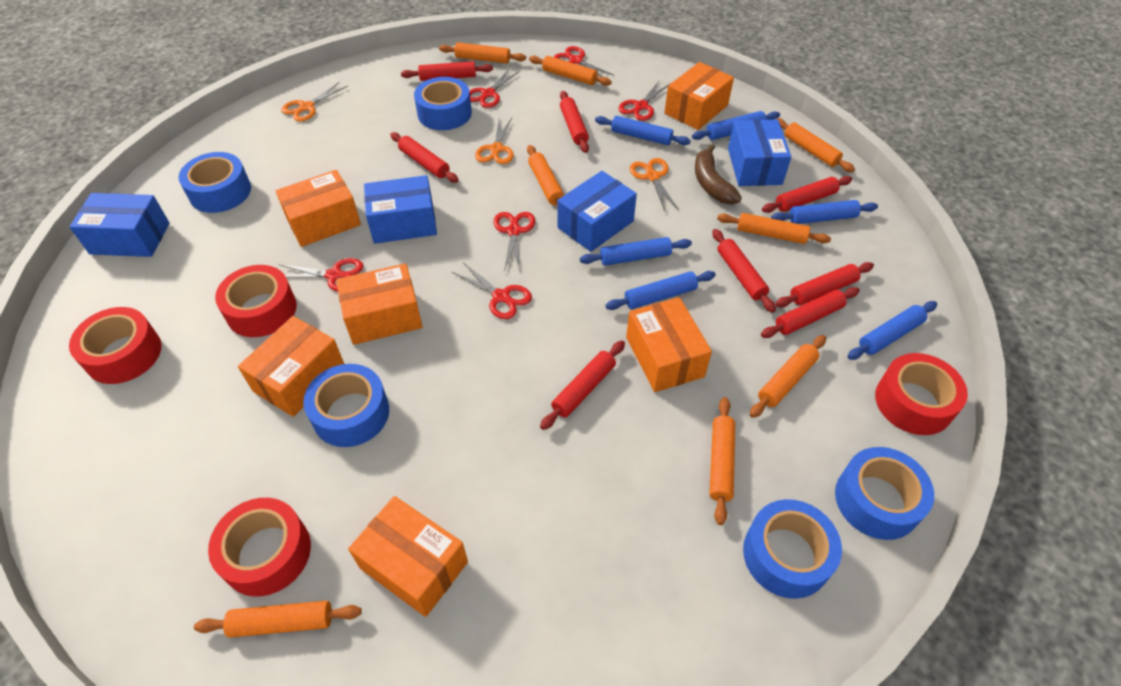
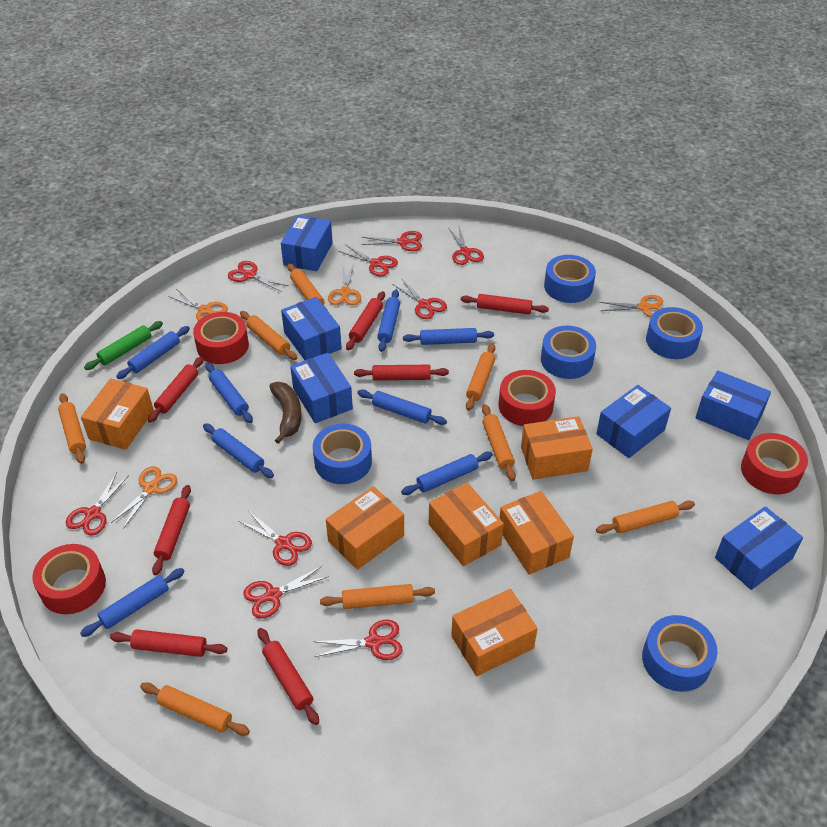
blue box: 4 -> 6
blue rolling pin: 6 -> 8
green rolling pin: 0 -> 1
orange scissors: 3 -> 4
red rolling pin: 8 -> 7
red scissors: 6 -> 9

